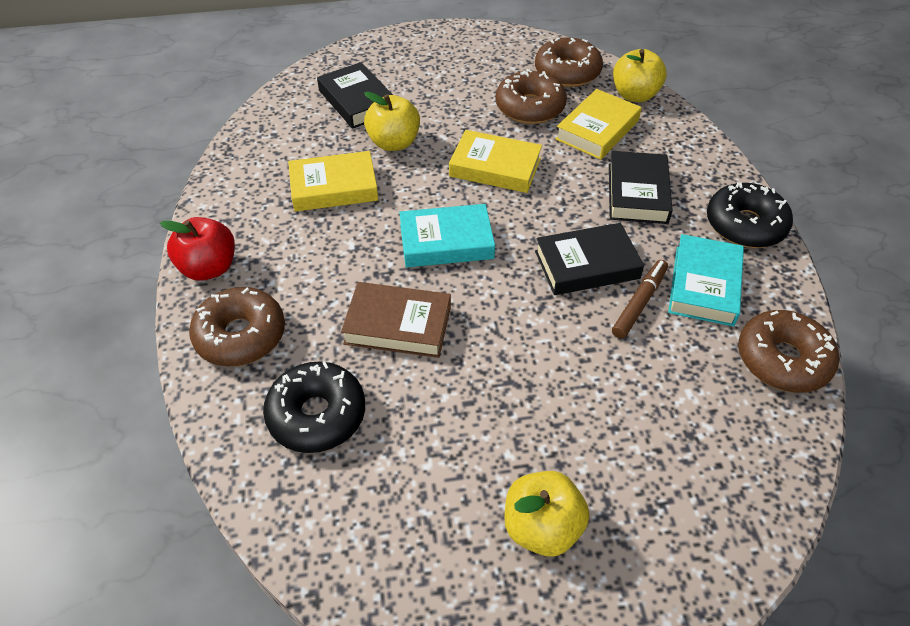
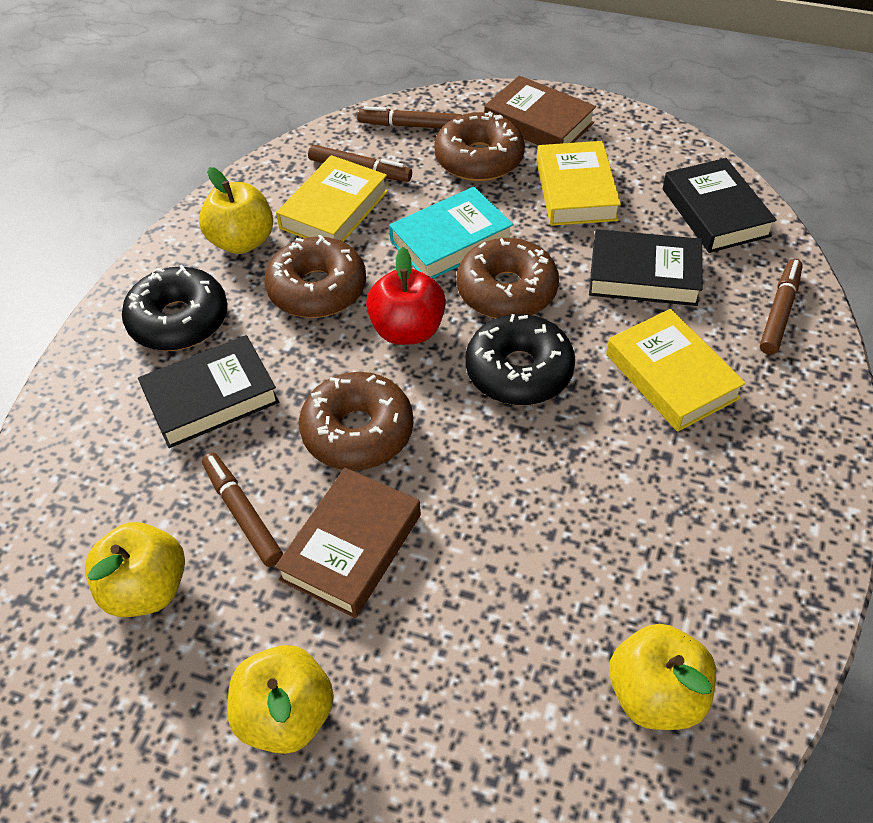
brown book: 1 -> 2
brown marker: 1 -> 4
turquoise book: 2 -> 1
yellow apple: 3 -> 4

